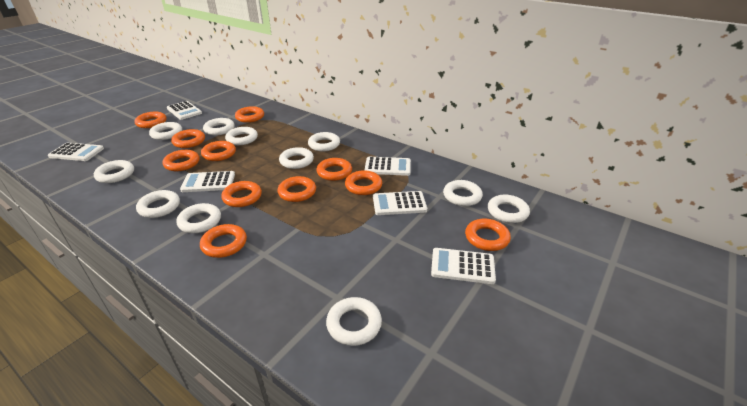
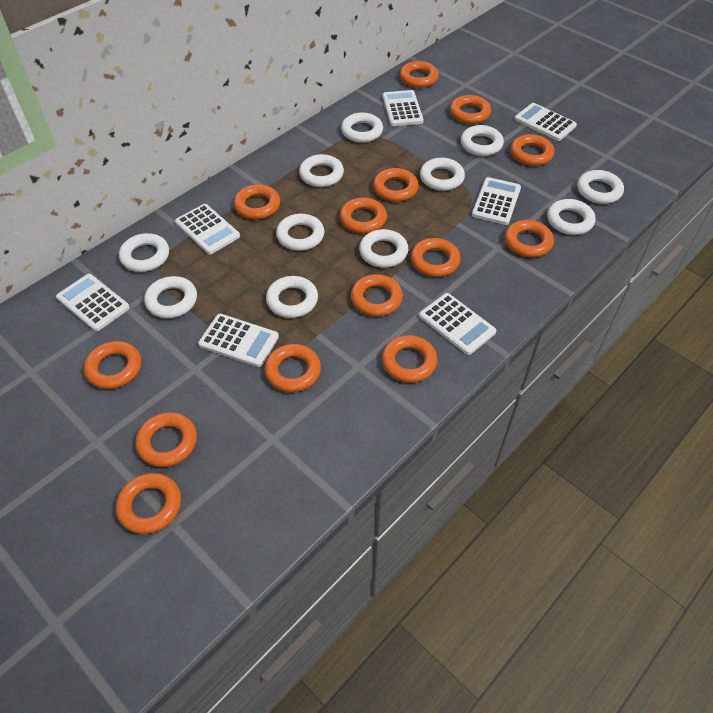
orange ring: 11 -> 14
white calculator: 6 -> 7

